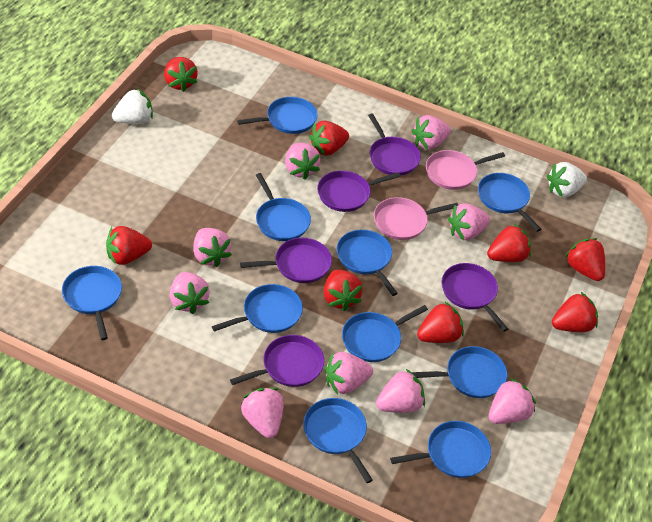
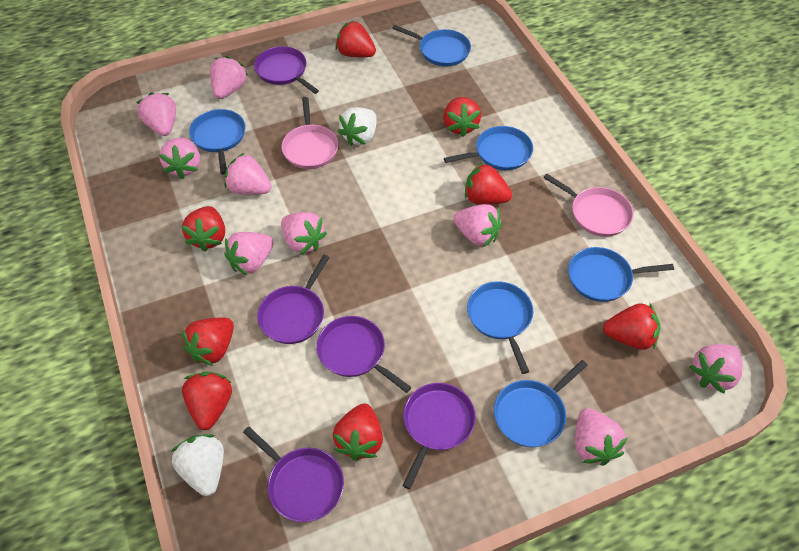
blue pan: 10 -> 6

